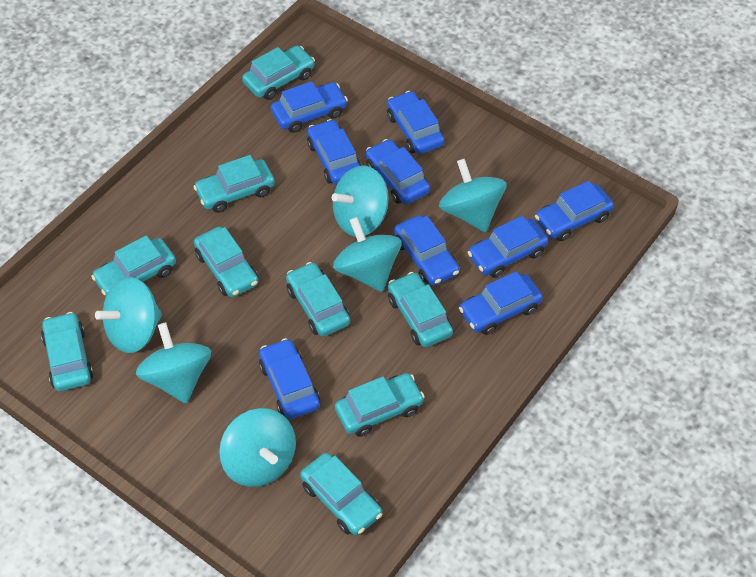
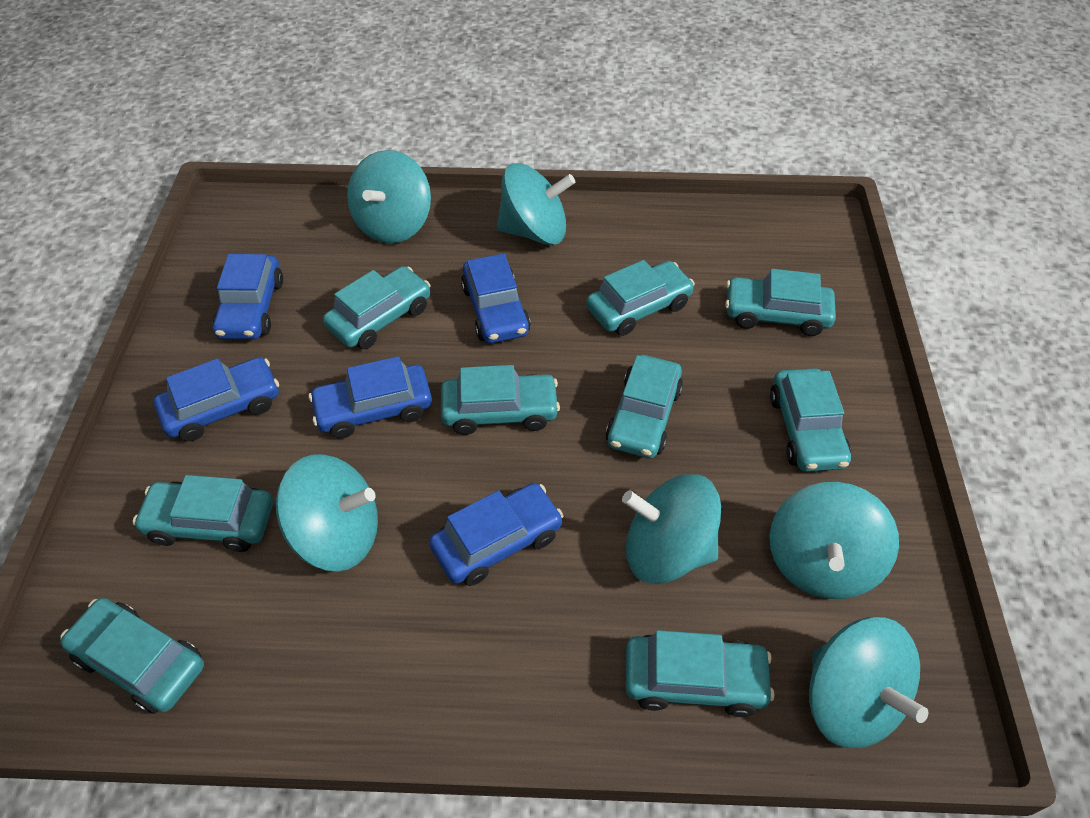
blue car: 9 -> 5

